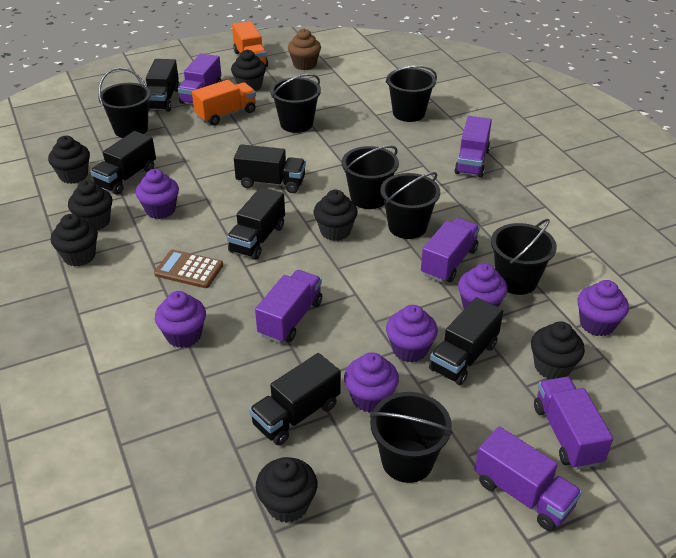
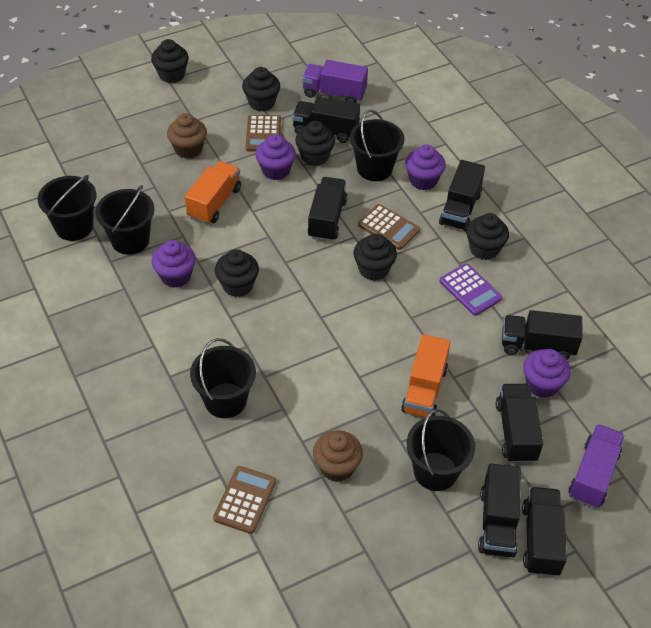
black bucket: 7 -> 5
black cupcake: 7 -> 6
black truck: 6 -> 7
brown calculator: 1 -> 3
brown cupcake: 1 -> 2
purple calculator: 0 -> 1
purple cupcake: 6 -> 4
purple truck: 6 -> 2

